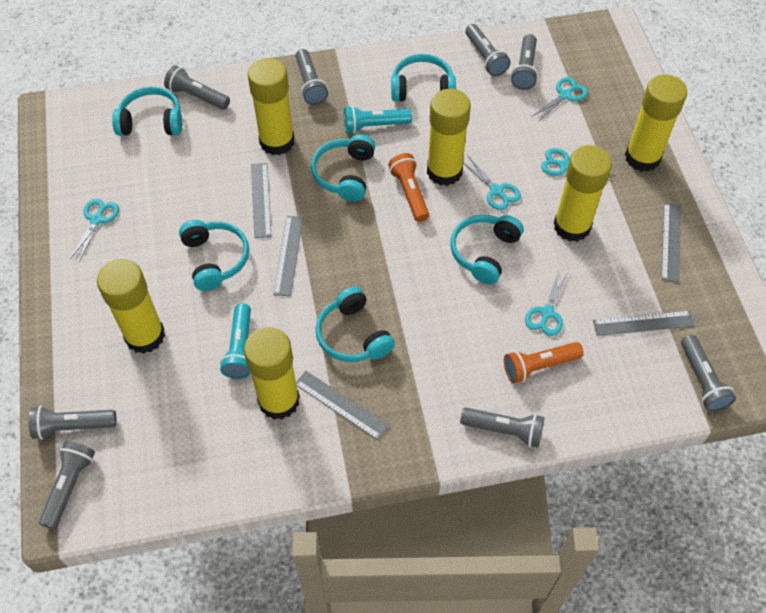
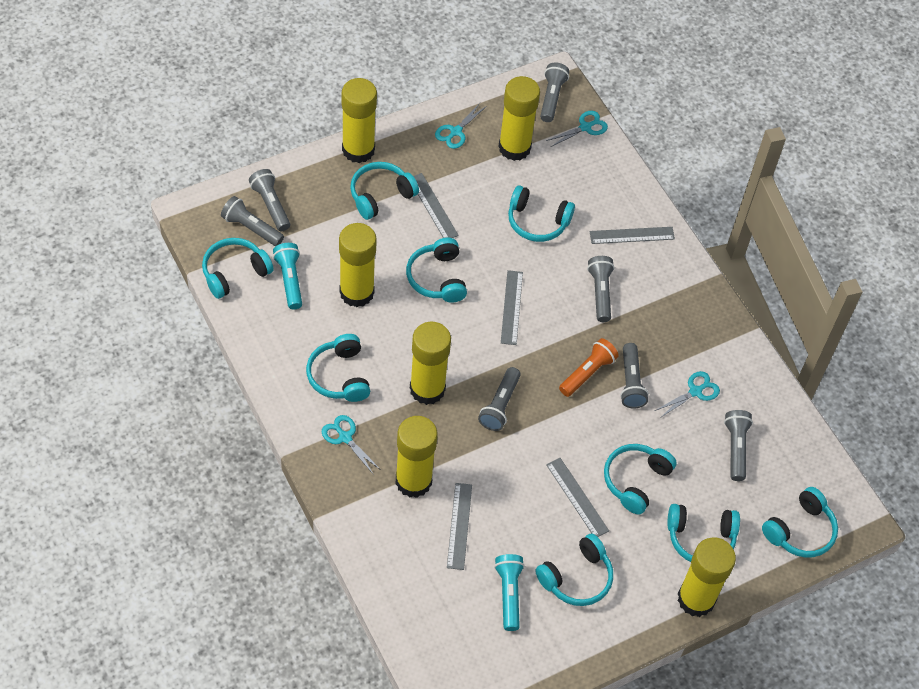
grey flashlight: 8 -> 7
orange flashlight: 2 -> 1
turquoise headphones: 6 -> 9
turquoise scissors: 5 -> 4

